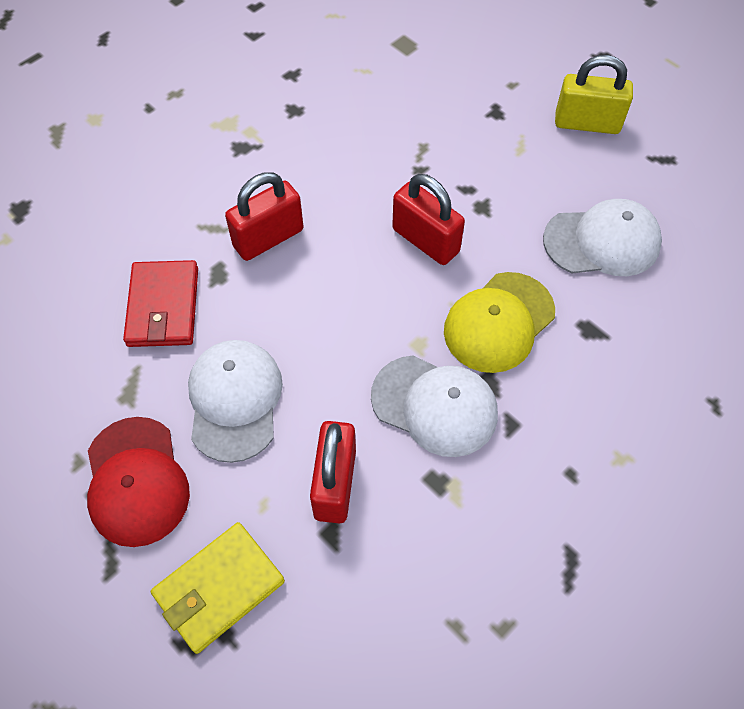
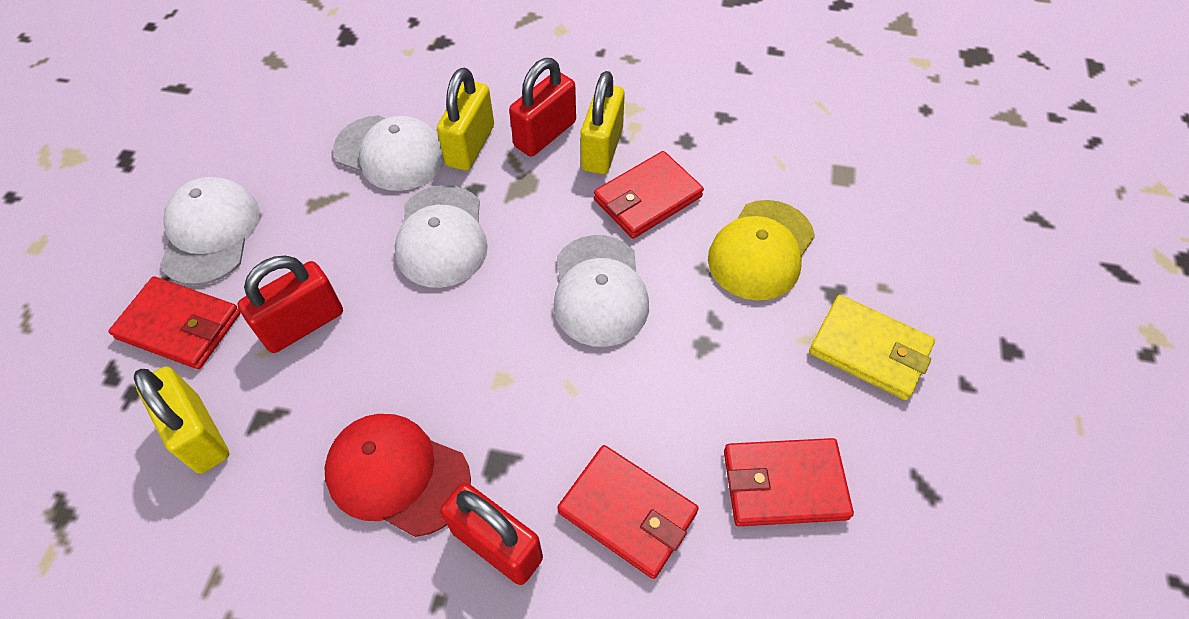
red wallet: 1 -> 4
white cap: 3 -> 4
yellow padlock: 1 -> 3

